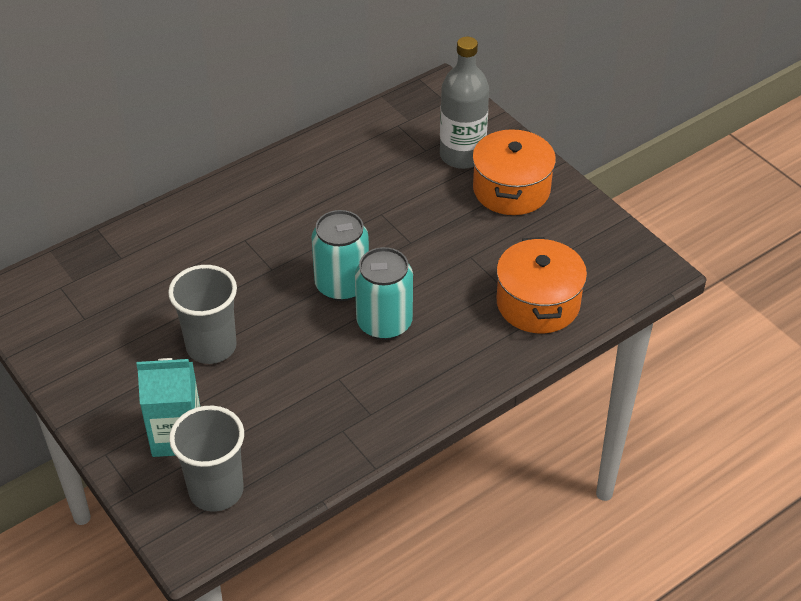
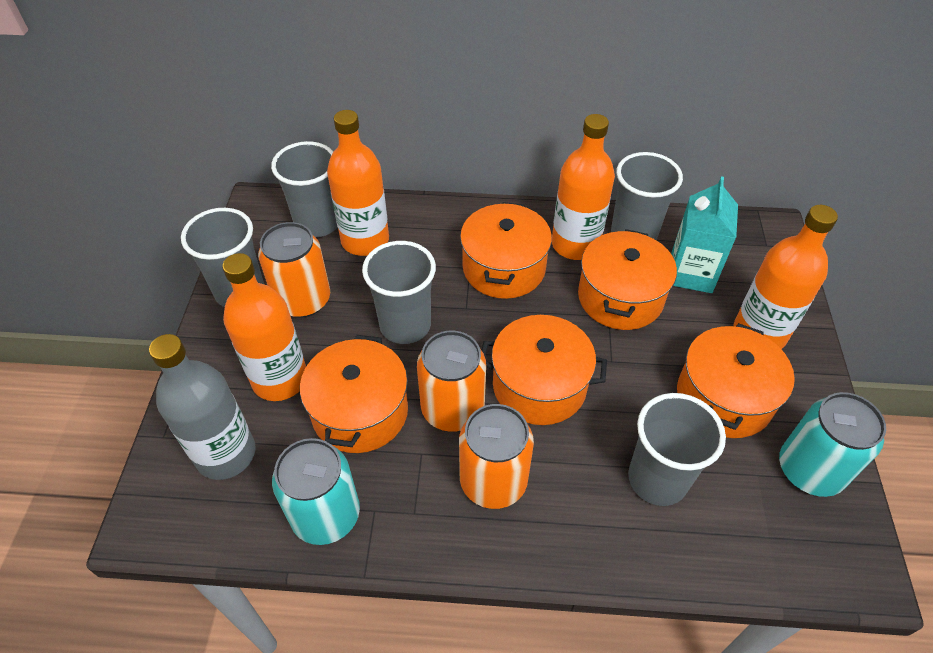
grey cup: 2 -> 5
orange bottle: 0 -> 4
orange can: 0 -> 3
orange pot: 2 -> 5

